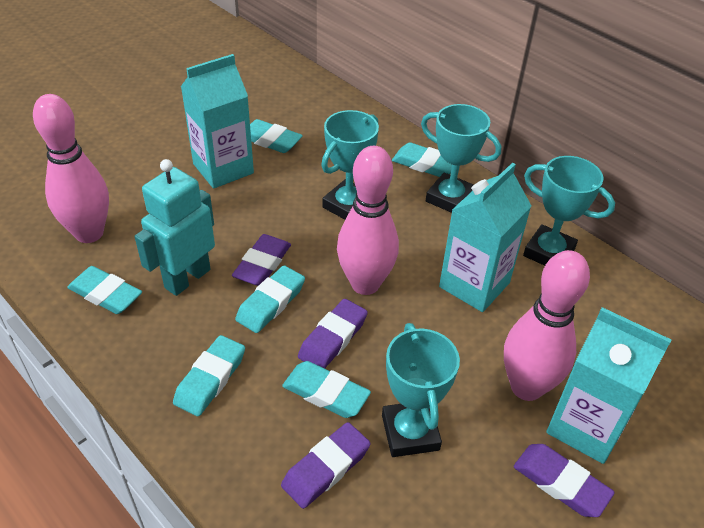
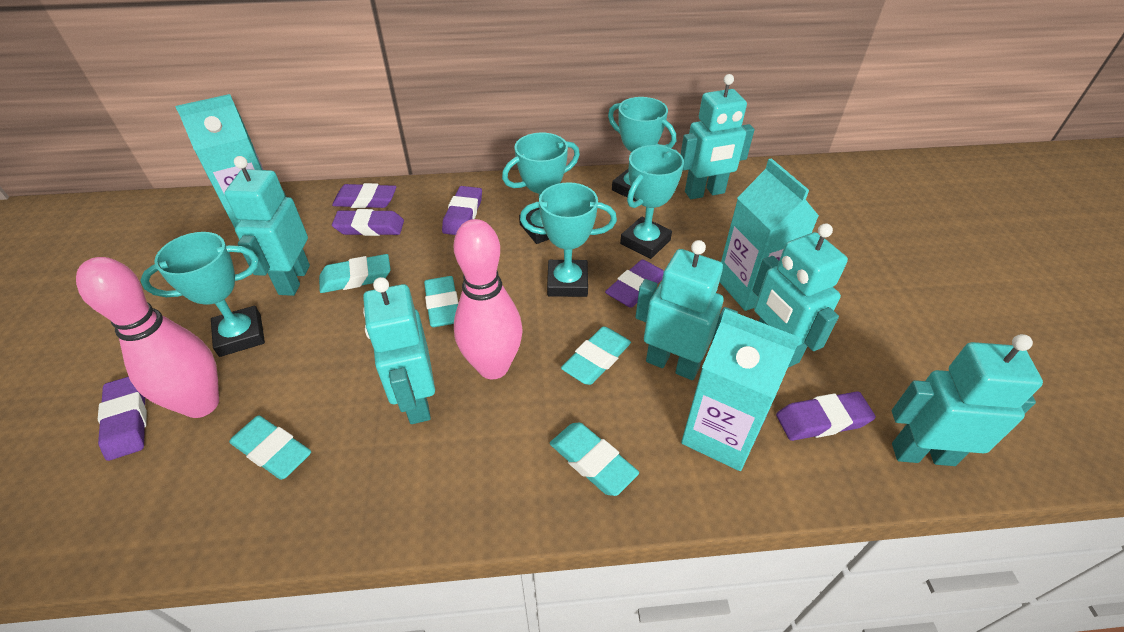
pink bowling pin: 3 -> 2
purple eraser: 4 -> 6
turquoise eraser: 6 -> 5
turquoise robot: 1 -> 6
turquoise trophy: 4 -> 5

